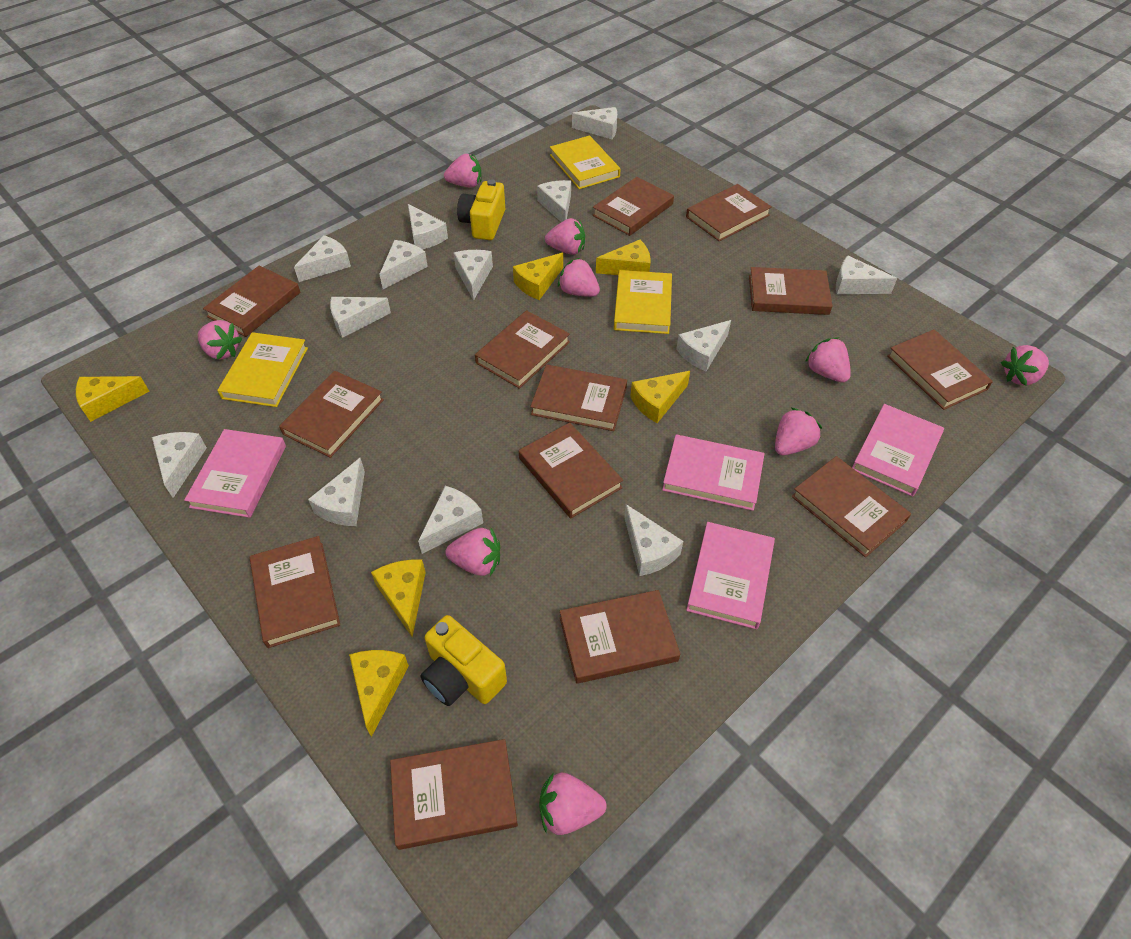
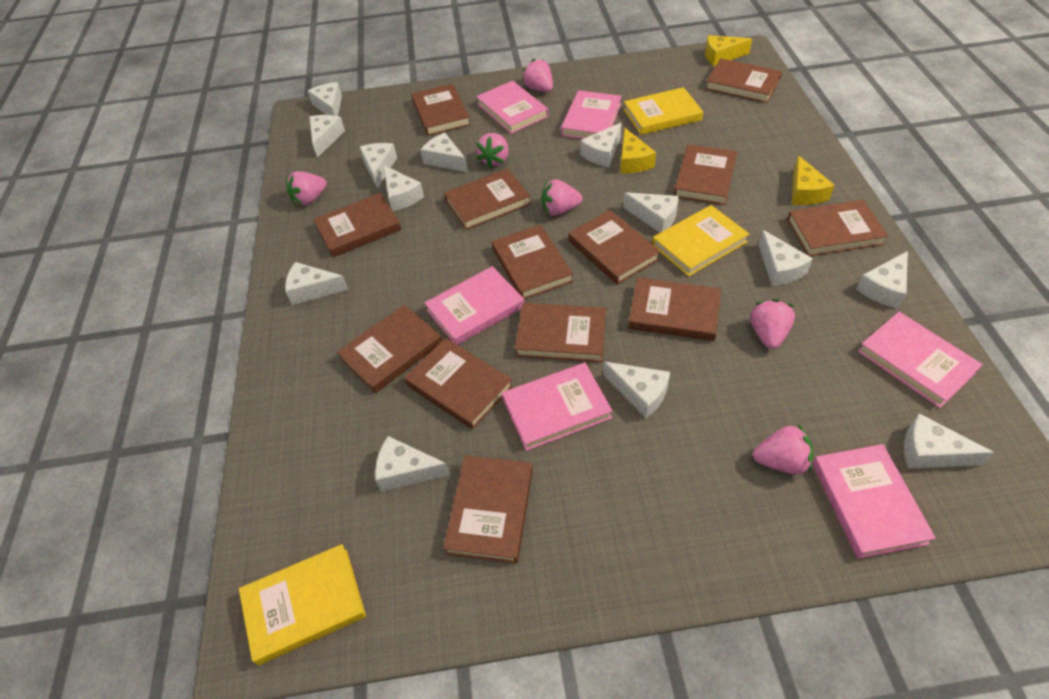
pink book: 4 -> 6
pink strawberry: 9 -> 6
yellow camera: 2 -> 0
yellow cheese: 6 -> 3

